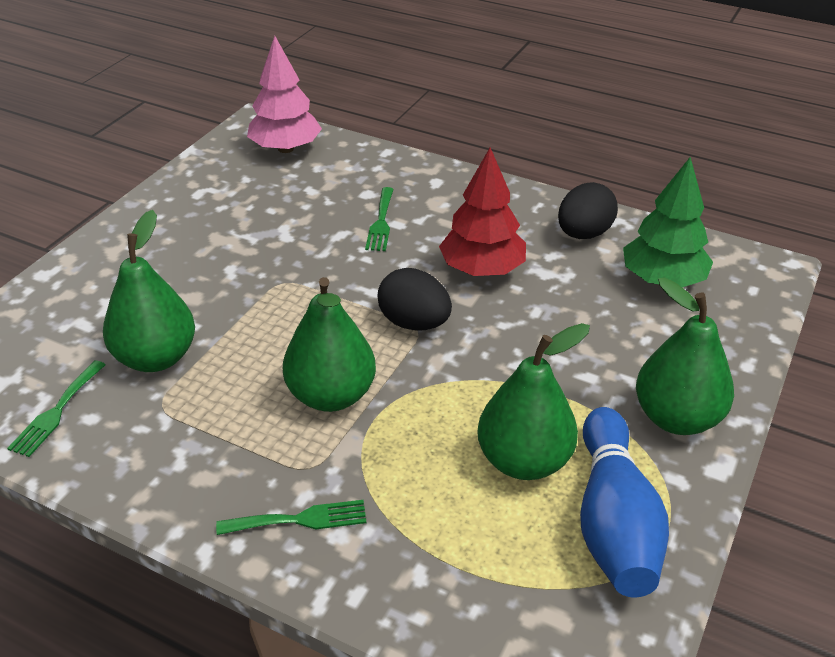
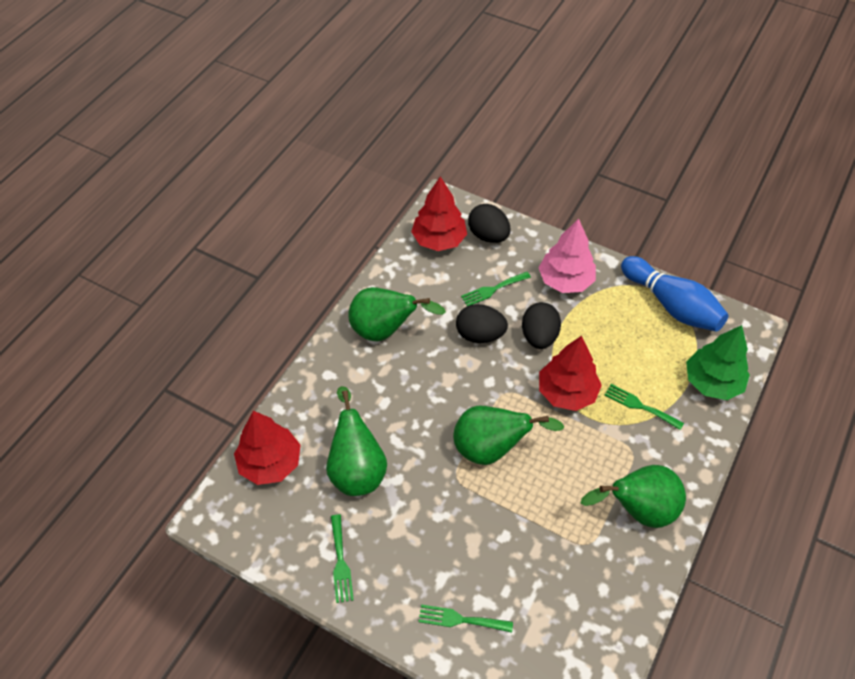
black egg: 2 -> 3
green fork: 3 -> 4
red tree: 1 -> 3

